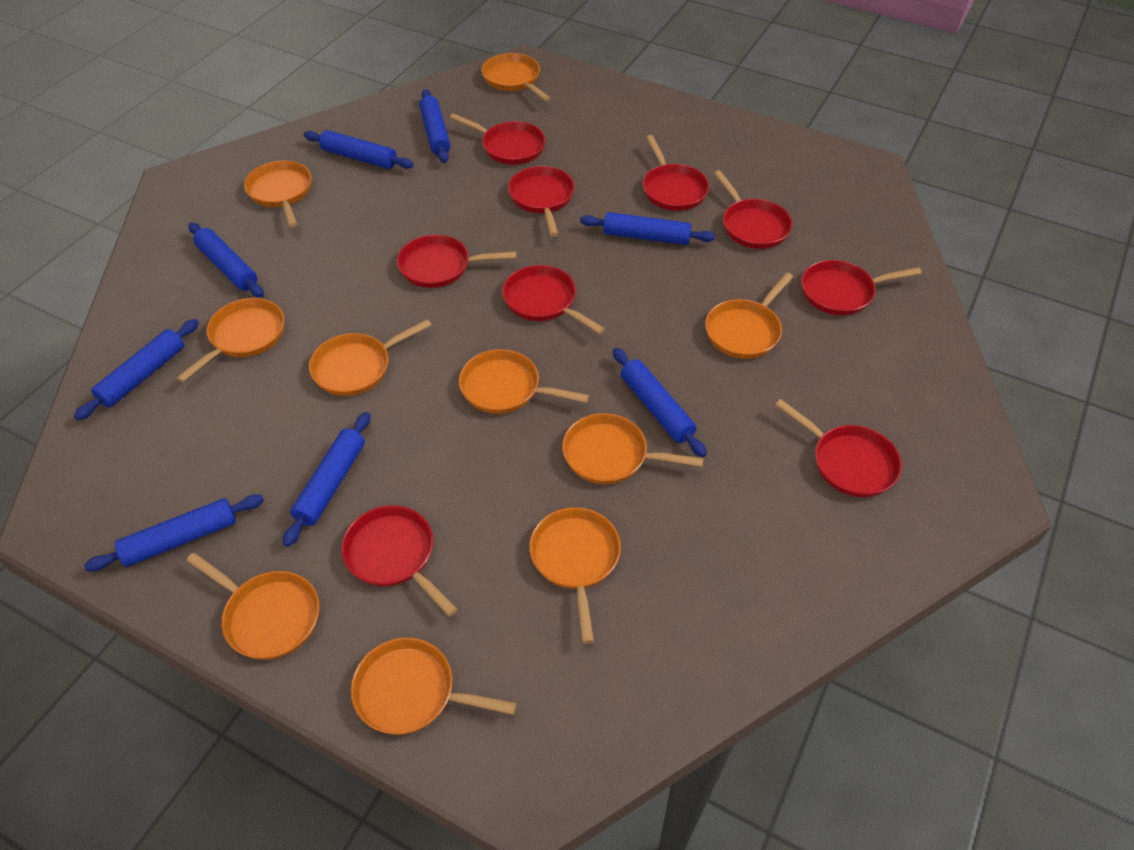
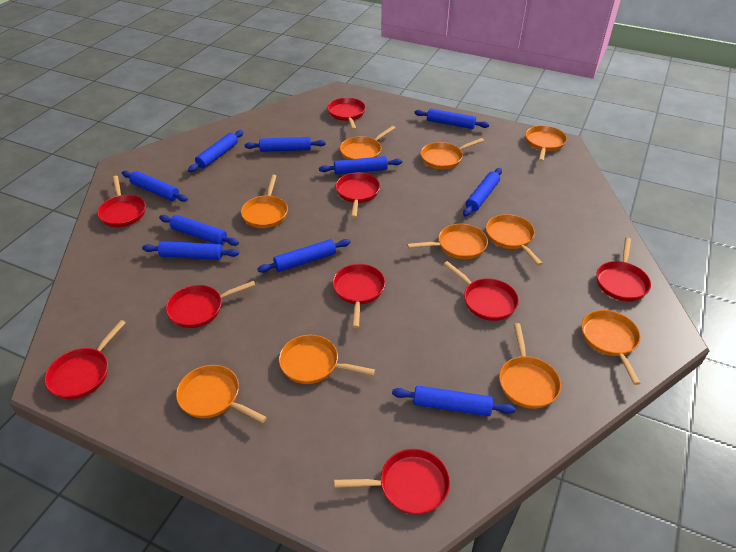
blue rolling pin: 8 -> 10

